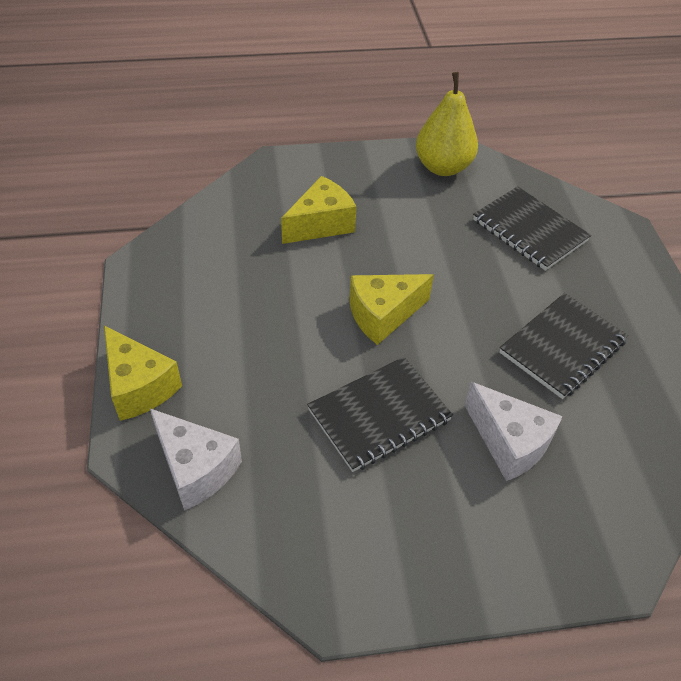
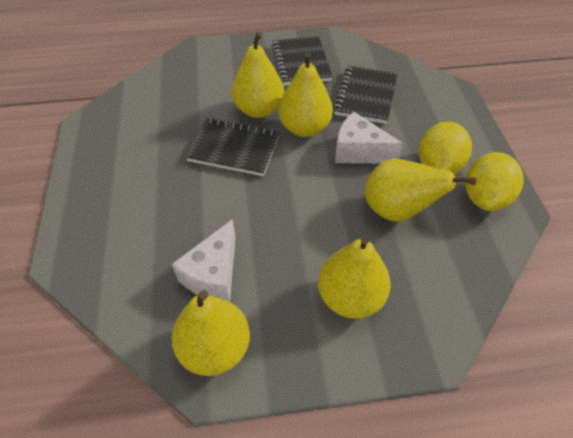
yellow cheese: 3 -> 0
yellow lemon: 0 -> 2
yellow pear: 1 -> 5

